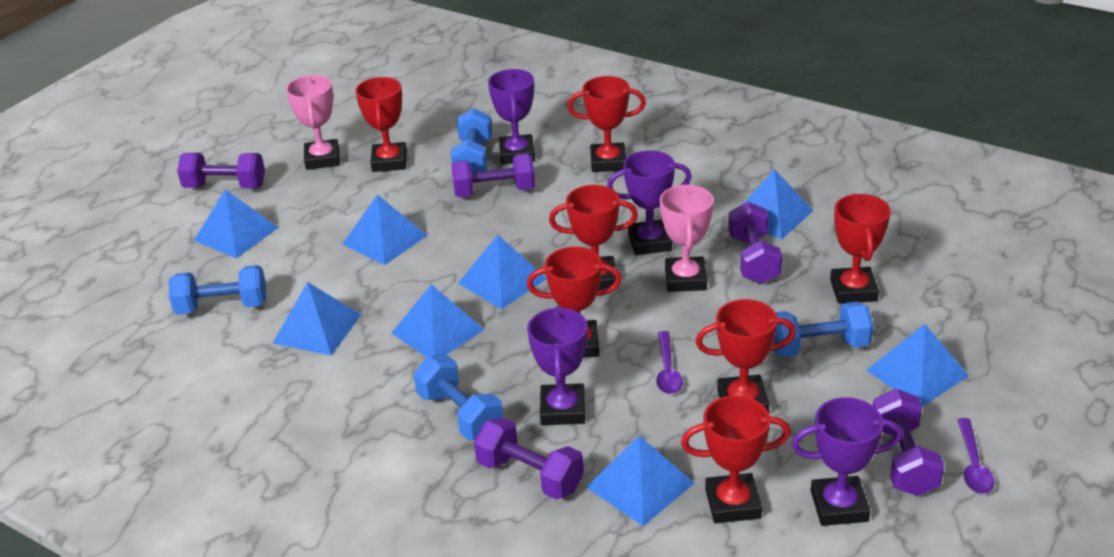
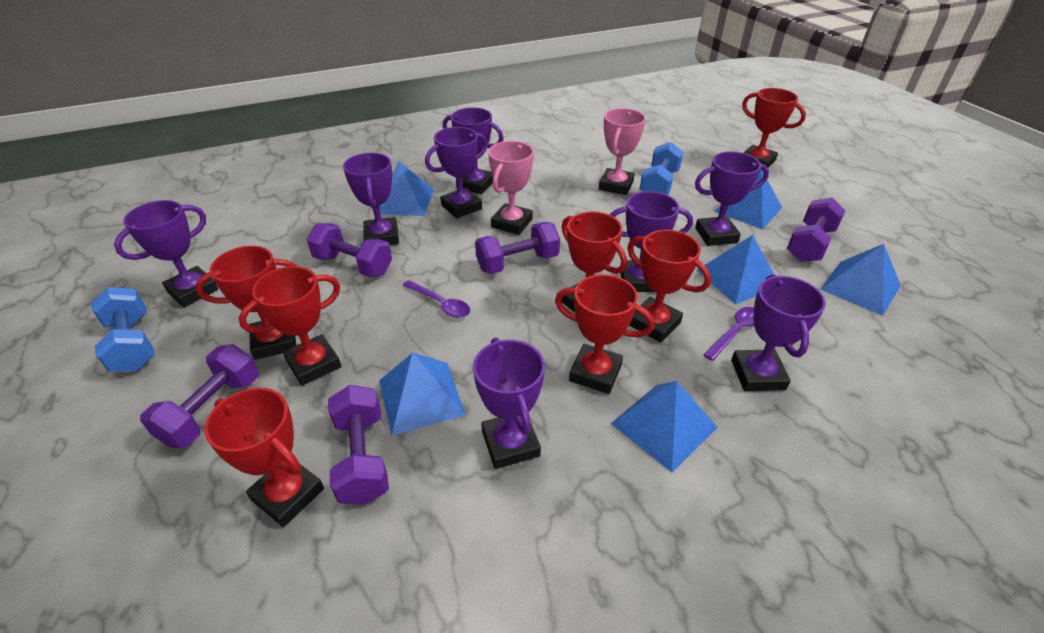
blue dumbbell: 4 -> 2
blue pyramid: 8 -> 6
purple trophy: 4 -> 8

